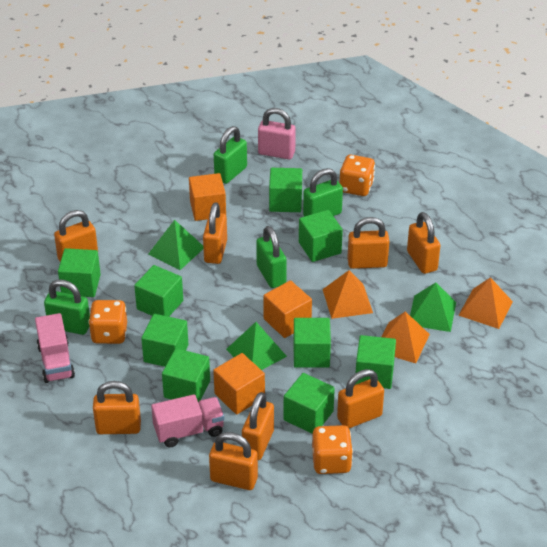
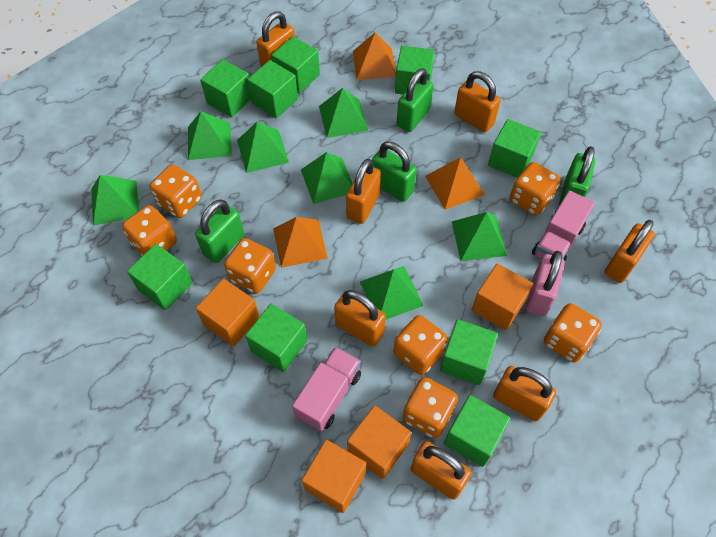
green pyramid: 3 -> 7
orange cube: 3 -> 4
orange dice: 3 -> 7
orange padlock: 8 -> 7

